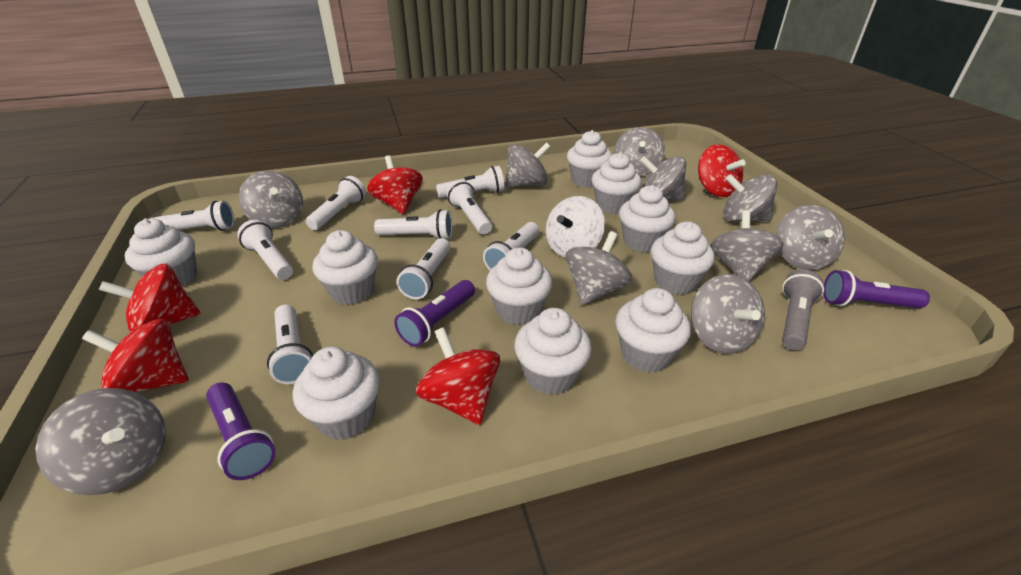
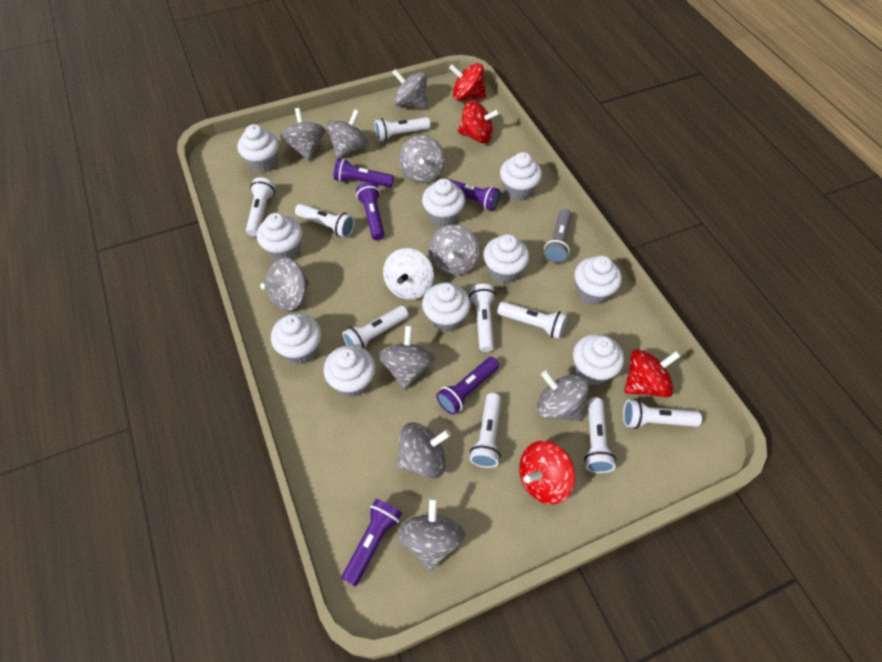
purple flashlight: 3 -> 5
red spinning top: 5 -> 4

